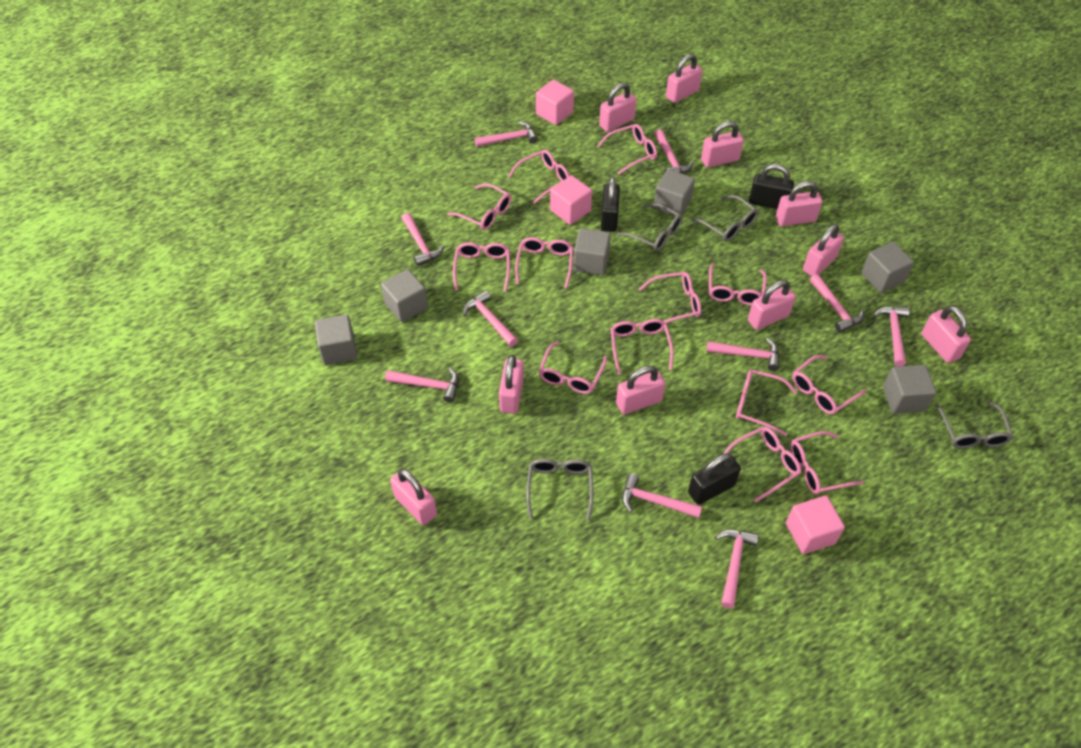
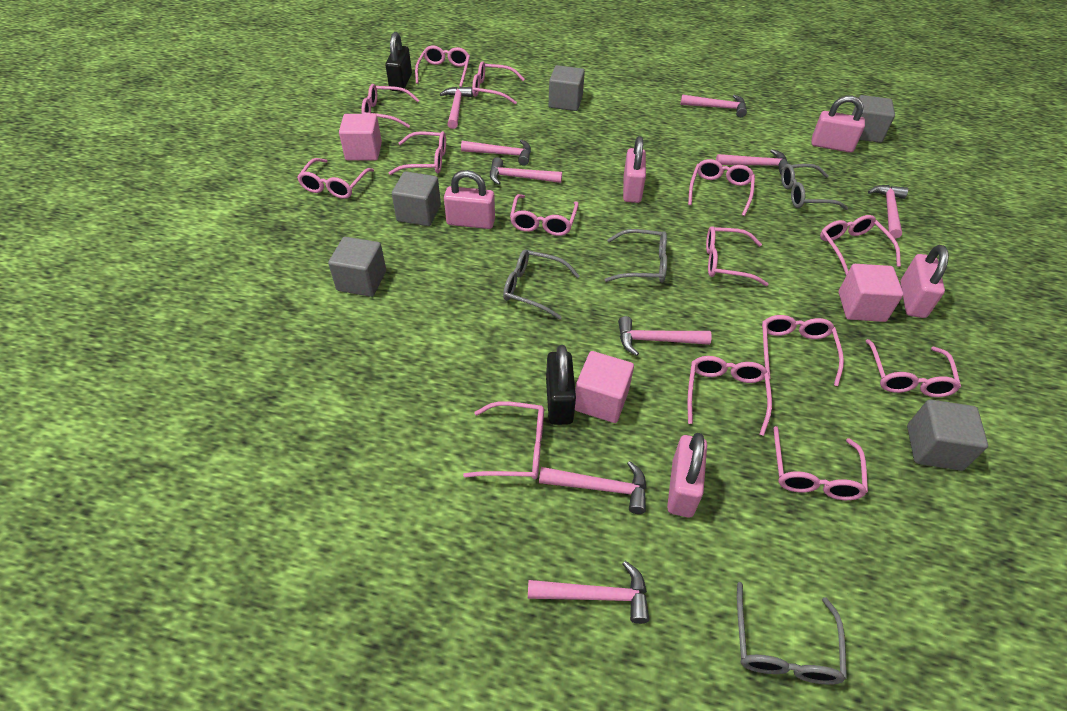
black padlock: 3 -> 2
grey cube: 6 -> 5
pink glasses: 13 -> 14
pink hammer: 10 -> 9
pink padlock: 10 -> 5

